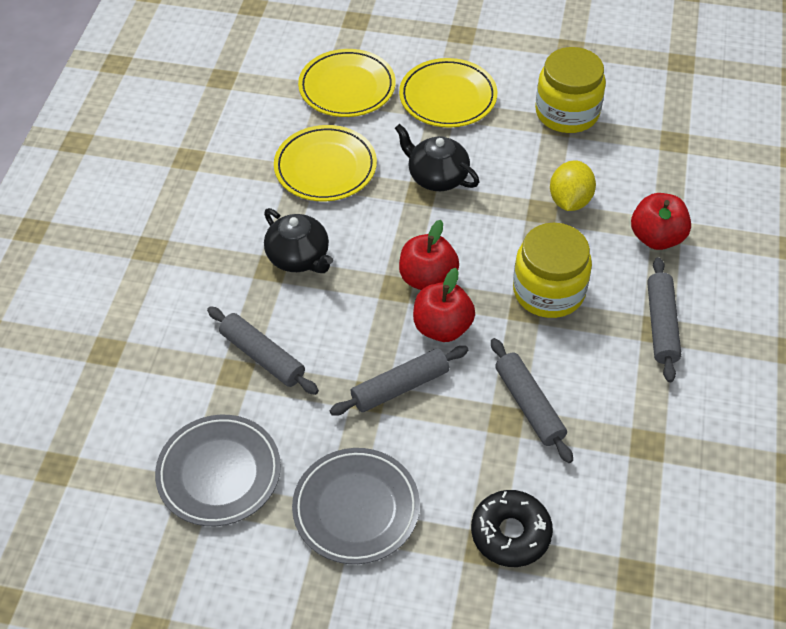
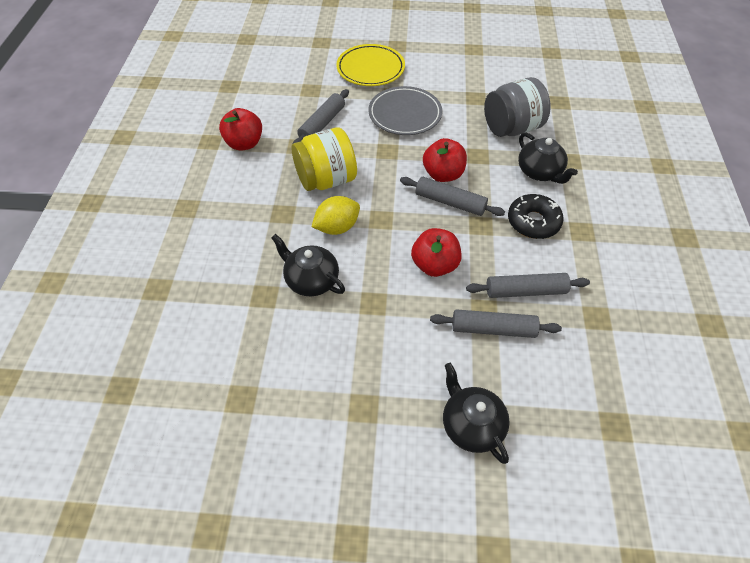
black teapot: 2 -> 3
grey jar: 0 -> 1
grey plate: 2 -> 1
yellow jar: 2 -> 1
yellow plate: 3 -> 1

